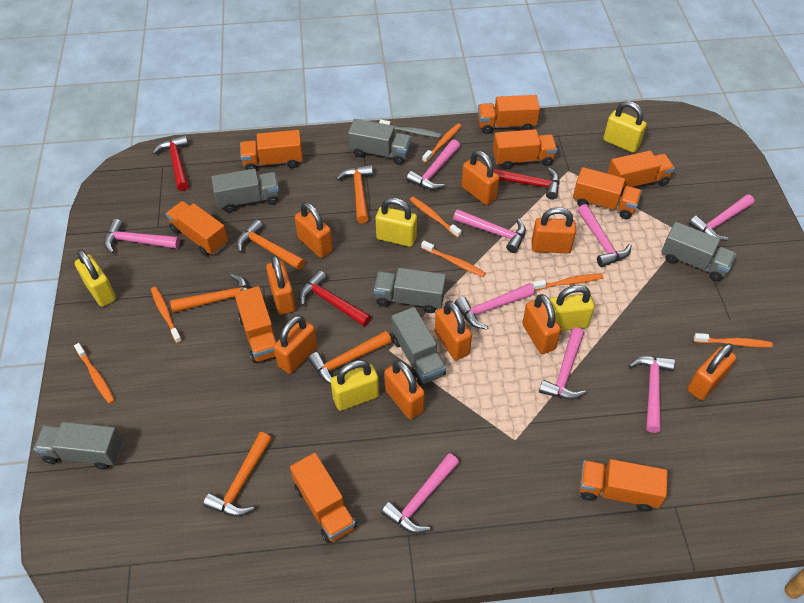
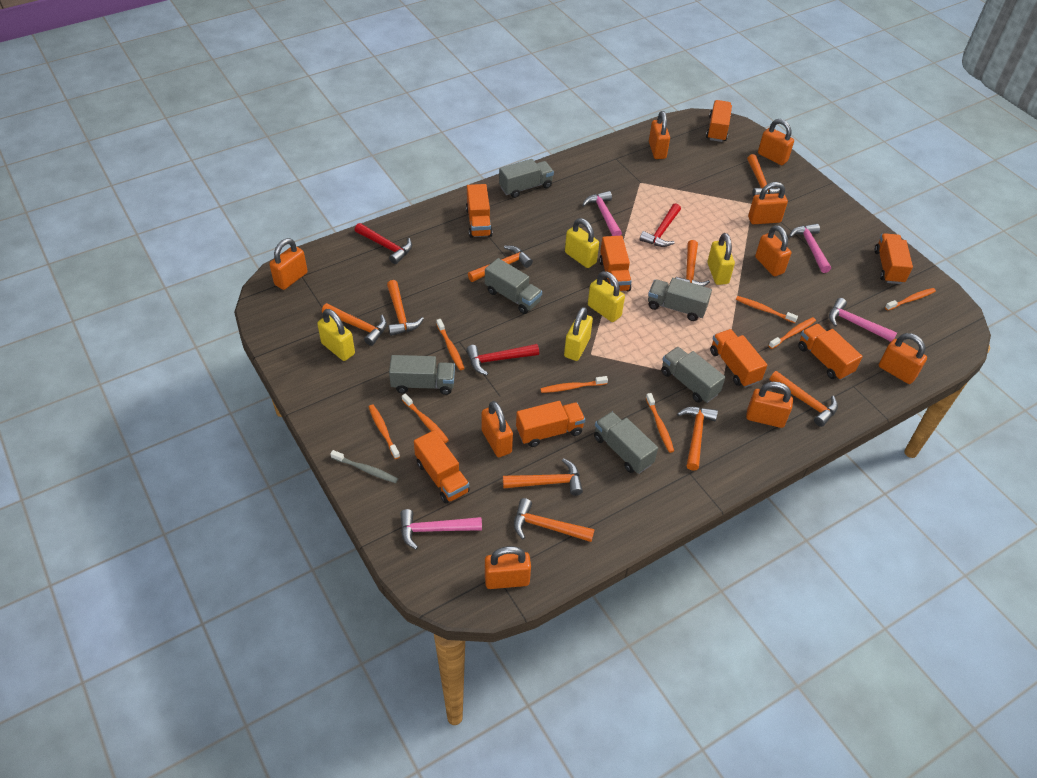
orange hammer: 5 -> 9
orange toothbrush: 7 -> 8
orange truck: 9 -> 8
pink hammer: 9 -> 4

